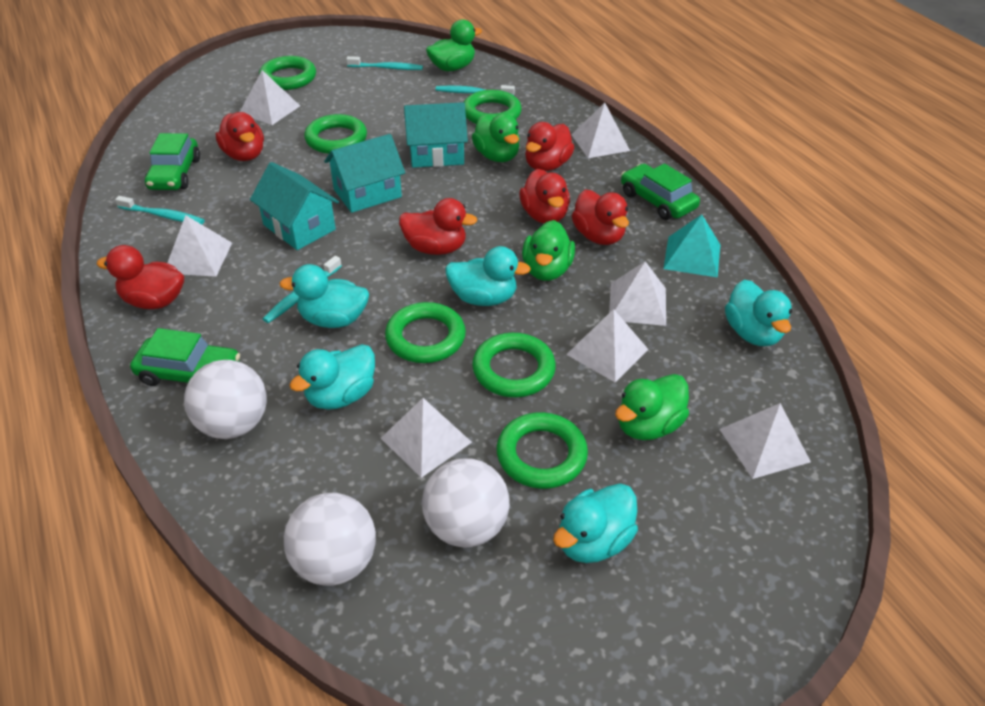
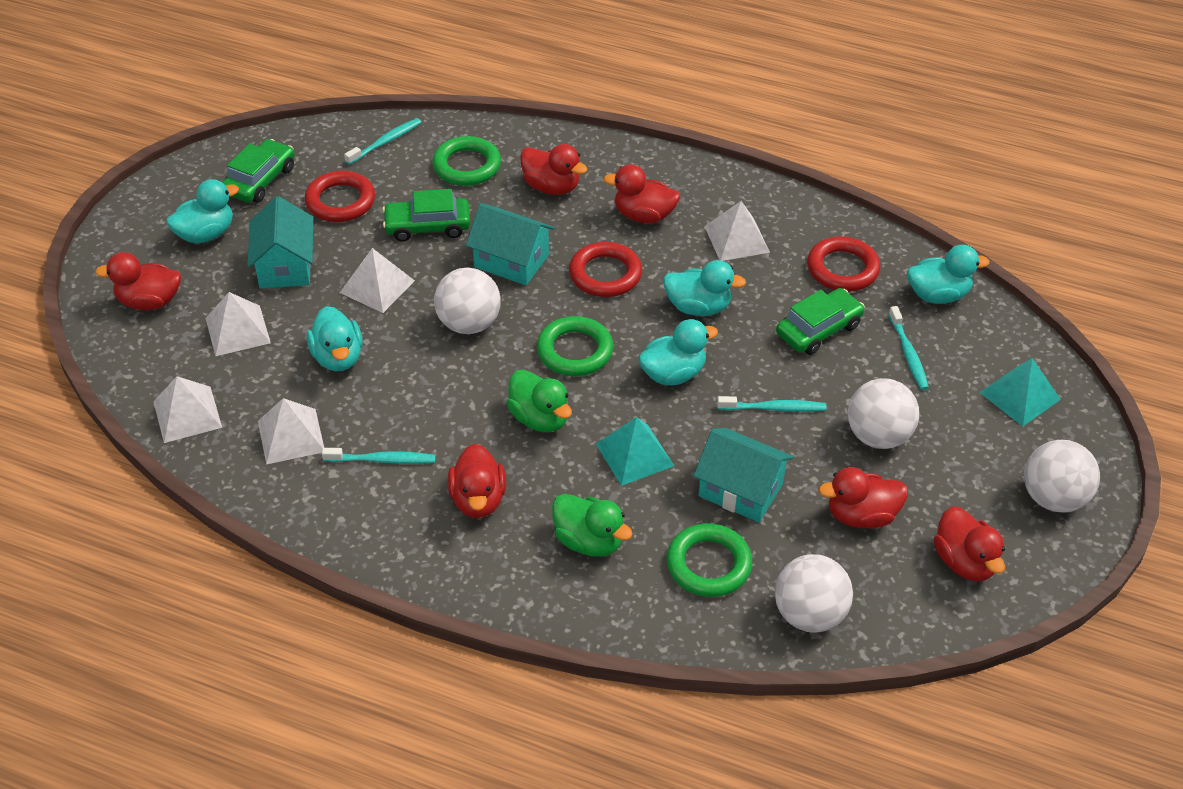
green duck: 4 -> 2
green ring: 6 -> 3
red ring: 0 -> 3
turquoise pyramid: 1 -> 2
white ball: 3 -> 4
white pyramid: 7 -> 5

